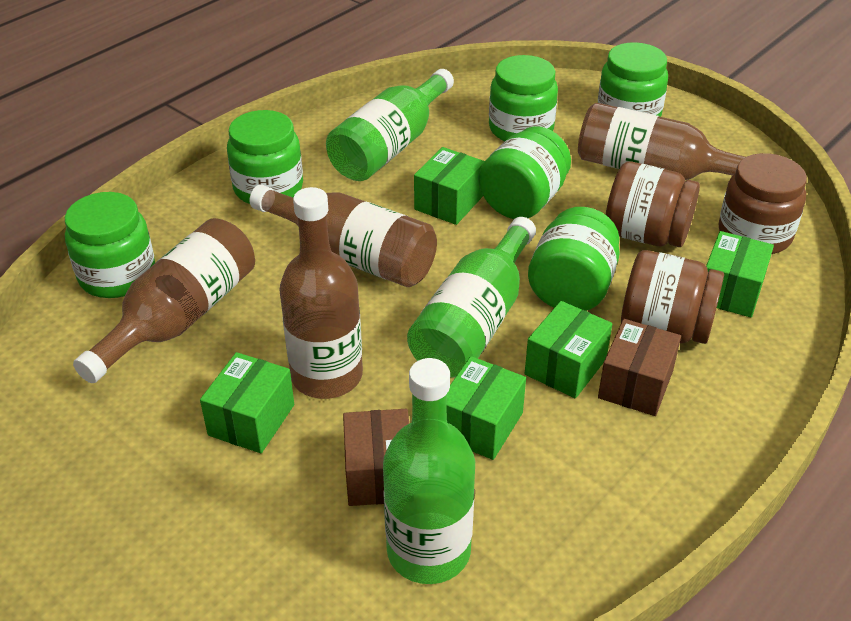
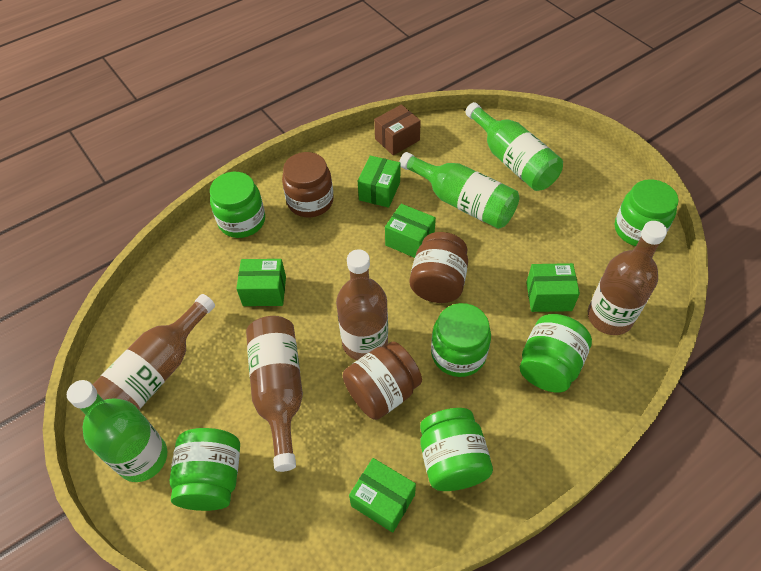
brown box: 2 -> 1

